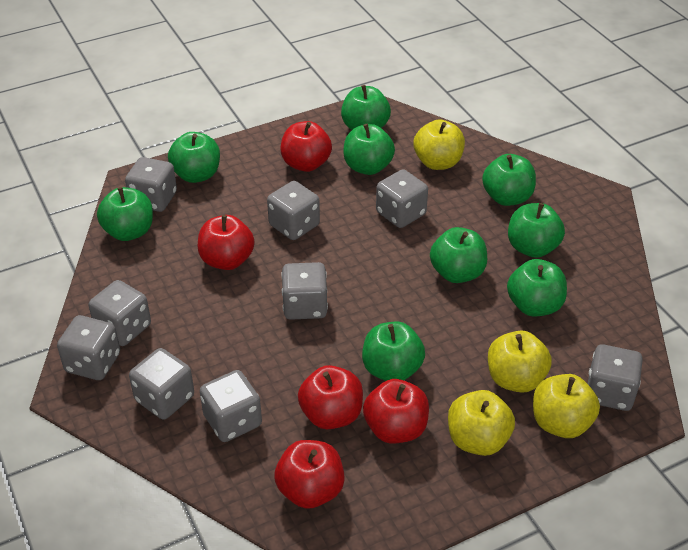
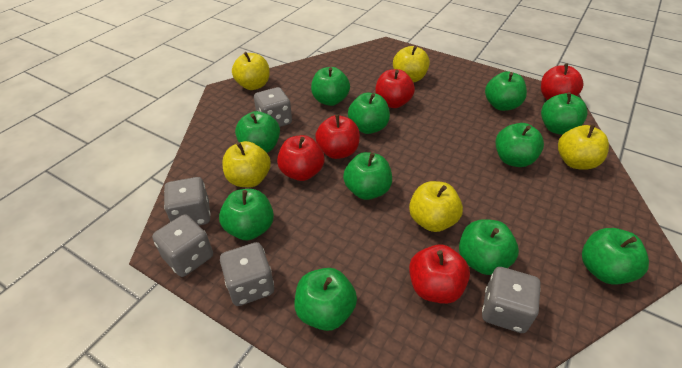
green apple: 9 -> 11
grey dice: 9 -> 5
yellow apple: 4 -> 5

